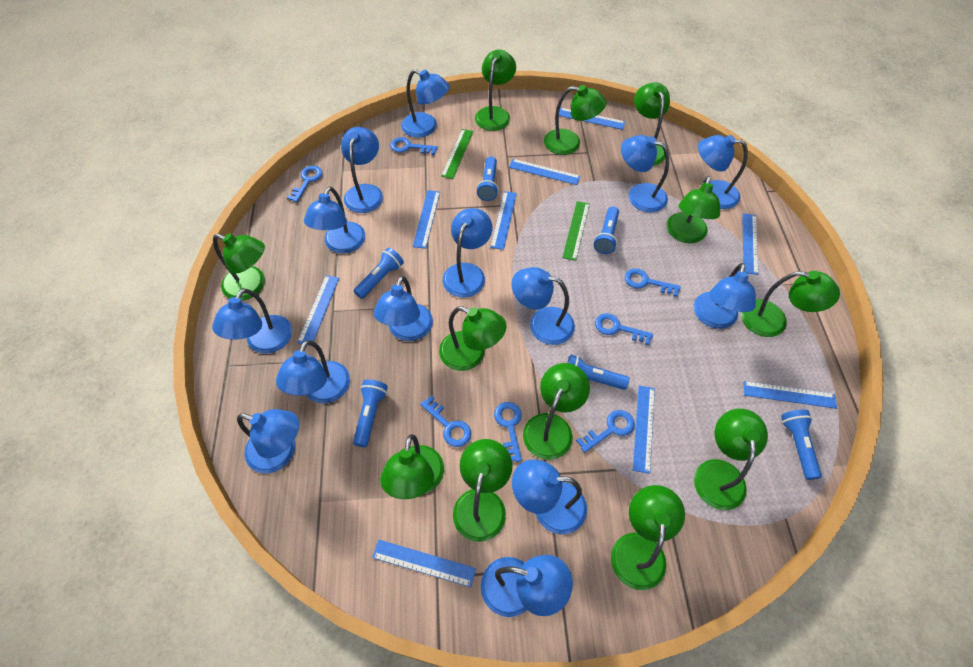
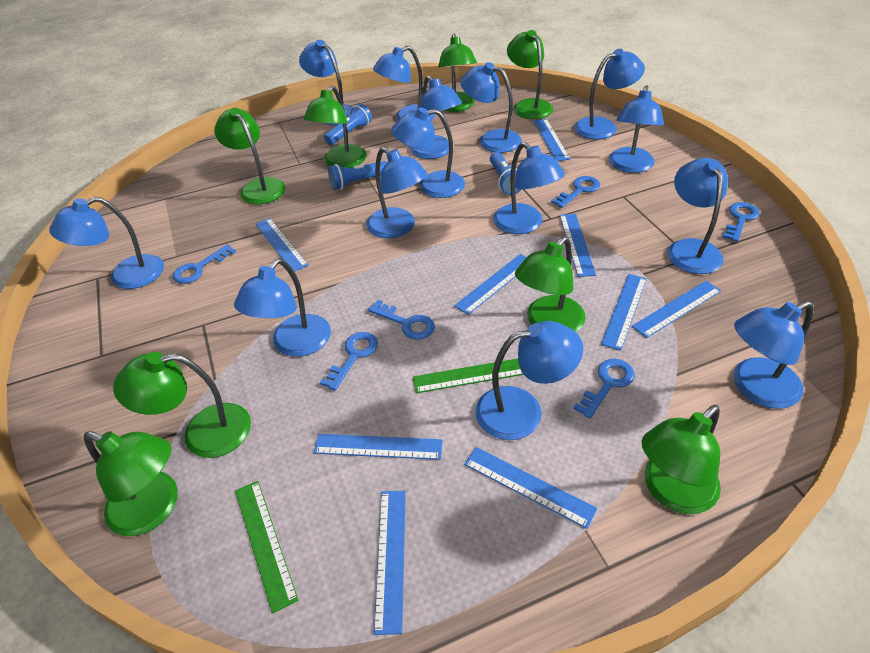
blue flashlight: 6 -> 3
blue key: 7 -> 6
green lamp: 12 -> 8

